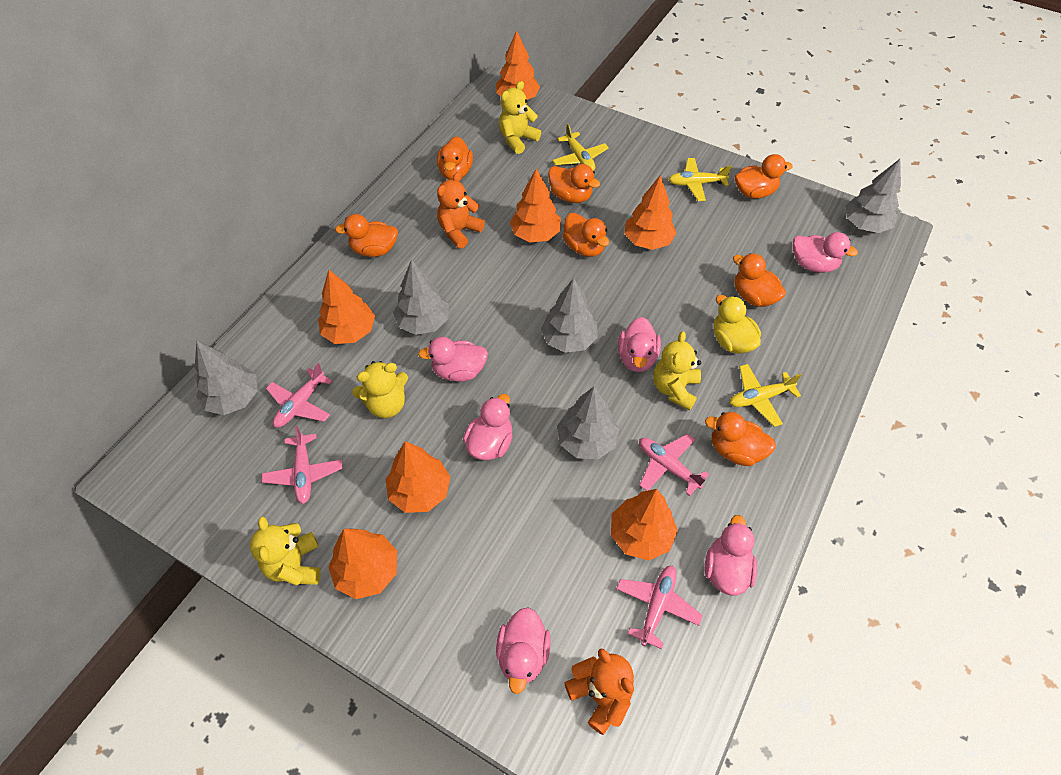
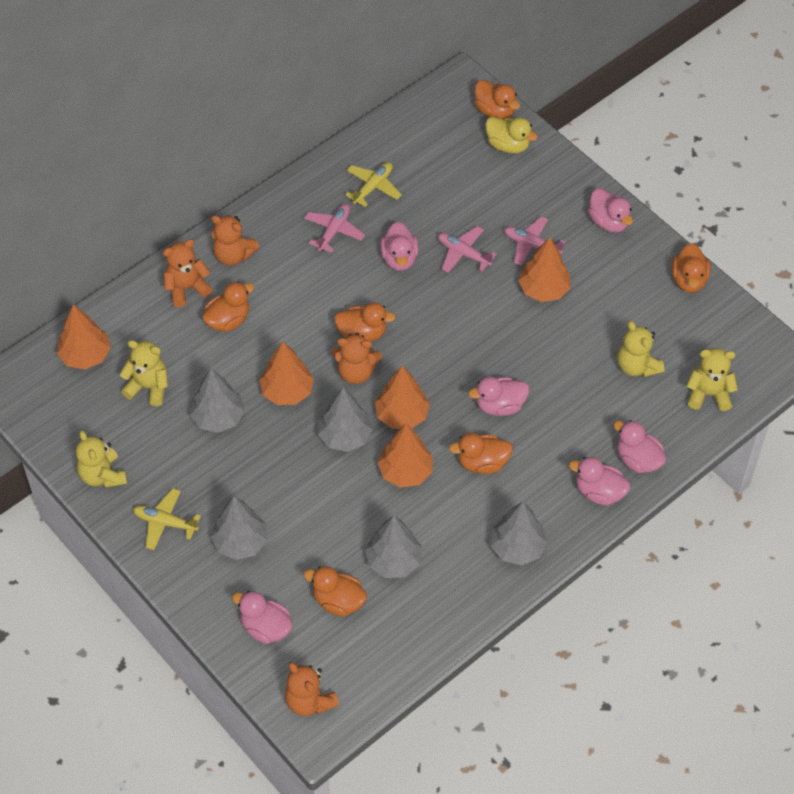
orange duck: 7 -> 6
orange teddy bear: 2 -> 4
orange tree: 7 -> 5
pink plane: 4 -> 3
yellow plane: 3 -> 2

